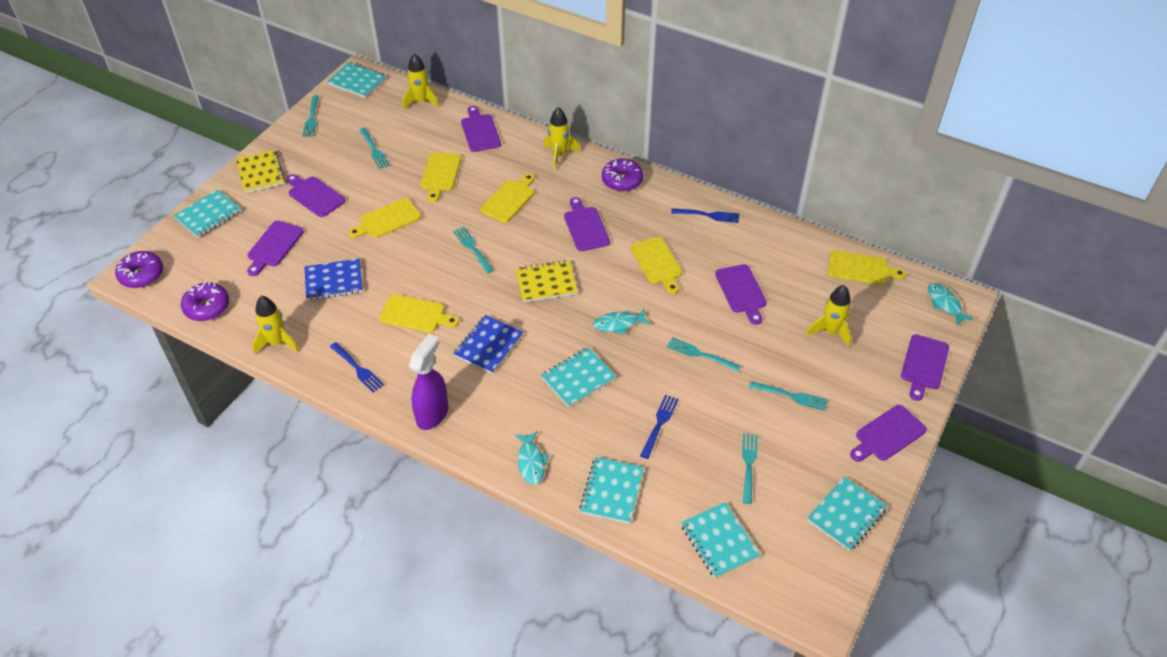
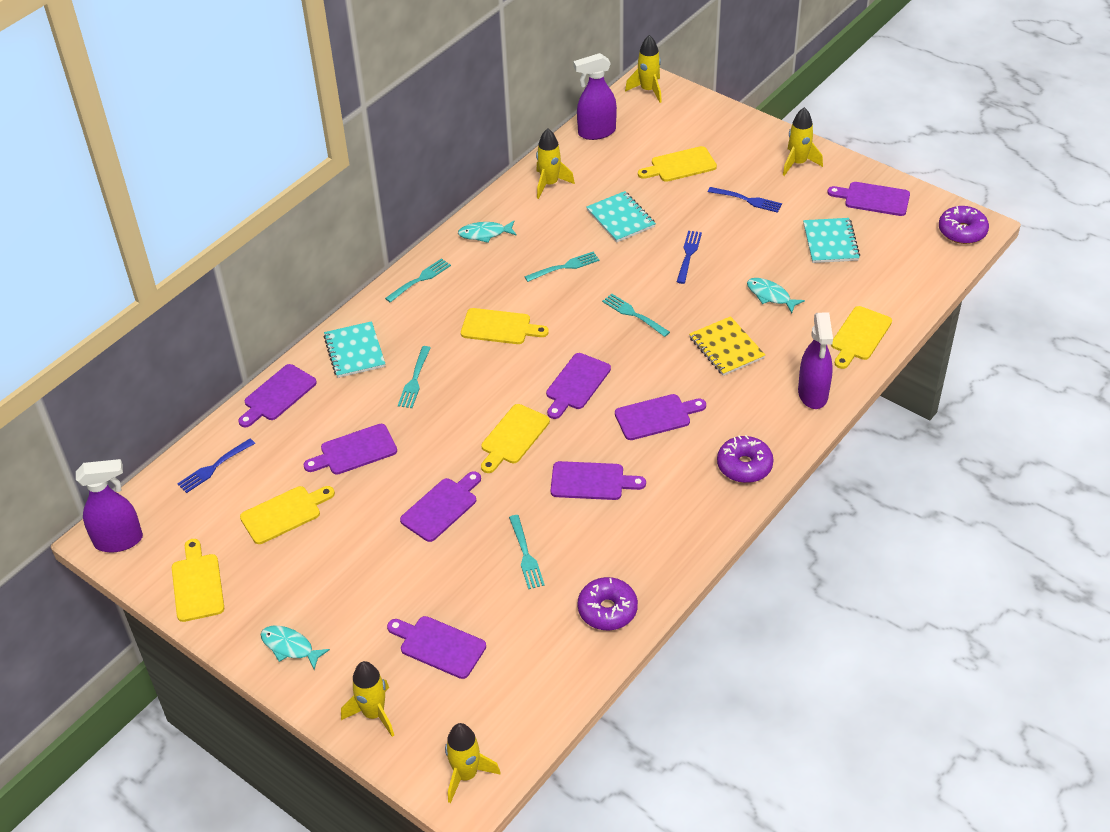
blue notebook: 2 -> 0
purple cutting board: 7 -> 8
purple spray bottle: 1 -> 3
turquoise fork: 6 -> 5
turquoise notebook: 6 -> 3
yellow notebook: 2 -> 1
yellow rocket: 4 -> 5

